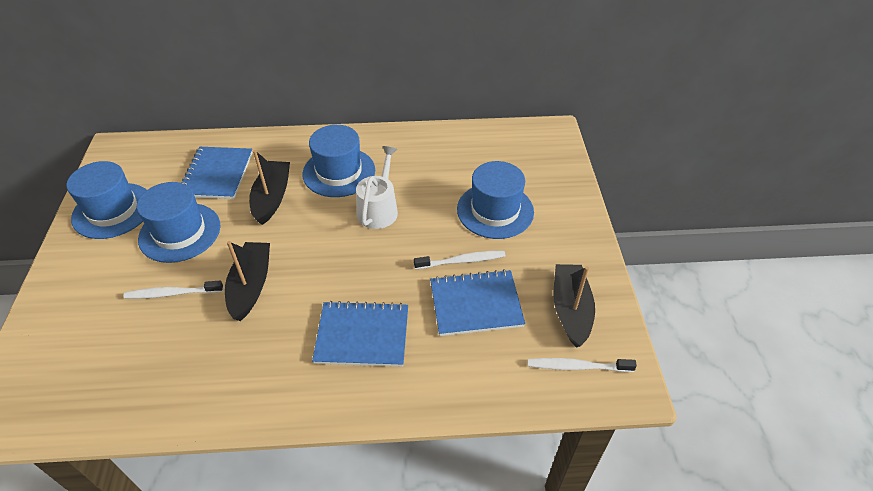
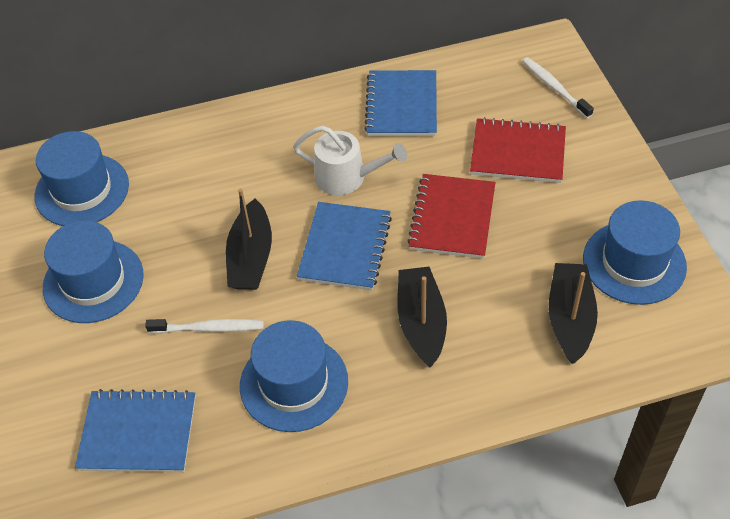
red notebook: 0 -> 2
white toothbrush: 3 -> 2

